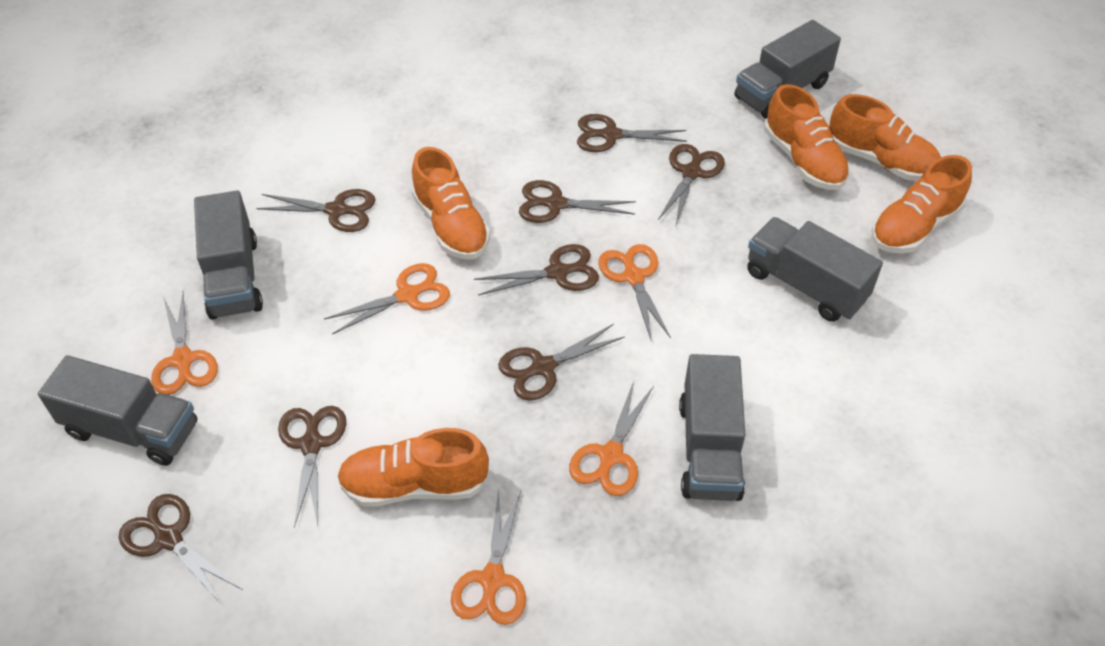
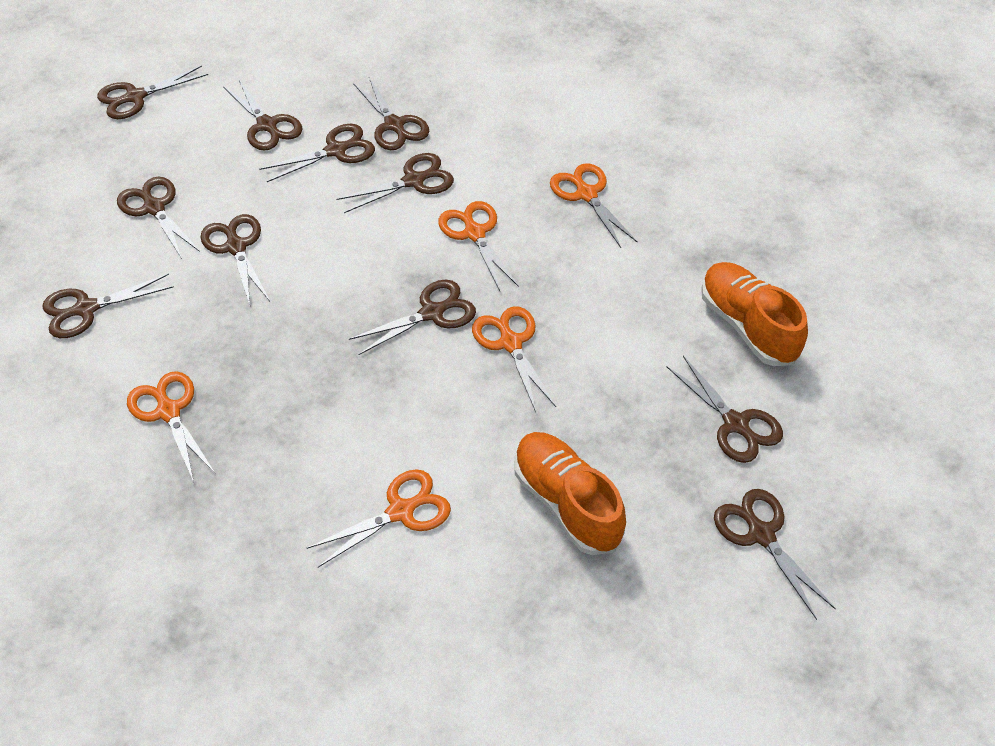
brown scissors: 8 -> 11
grey truck: 5 -> 0
orange shoe: 5 -> 2

